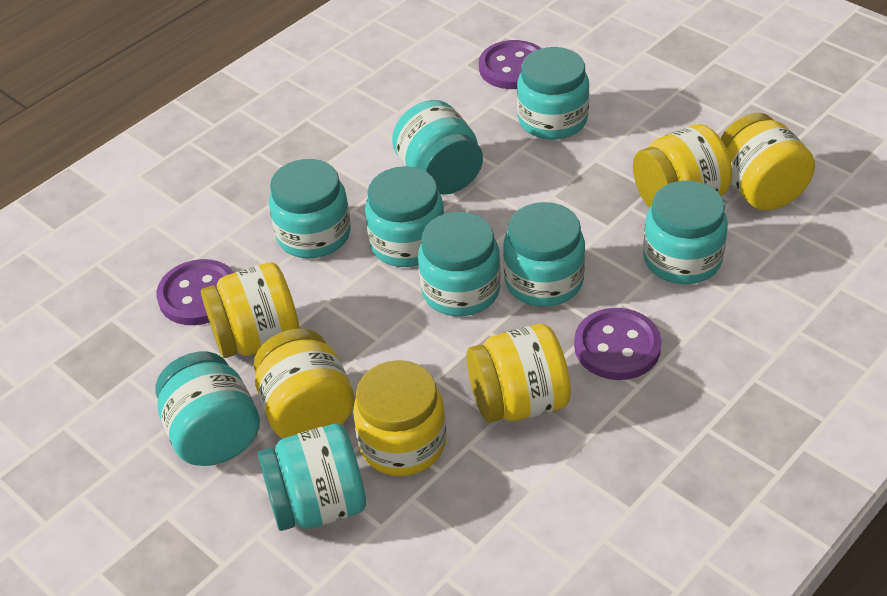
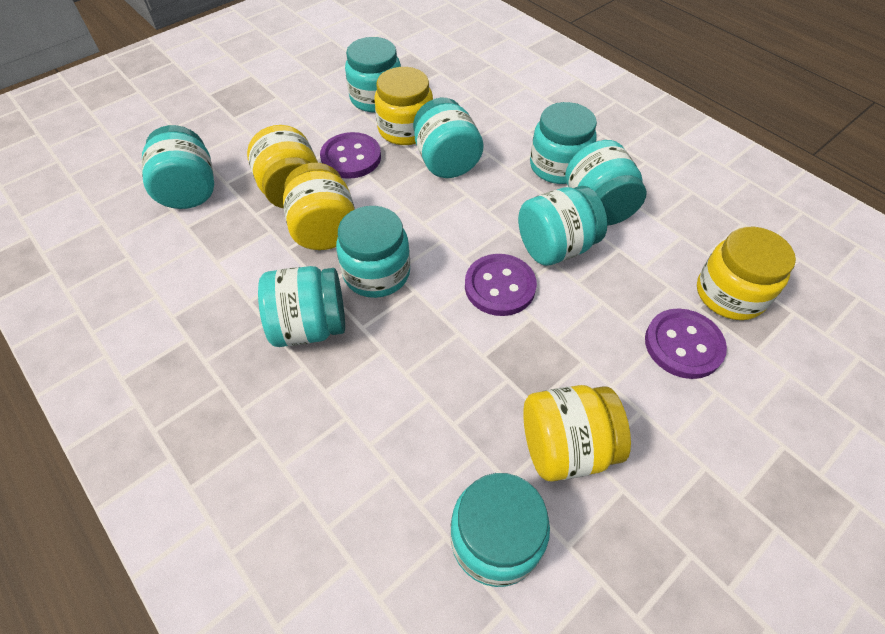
yellow jar: 6 -> 5

